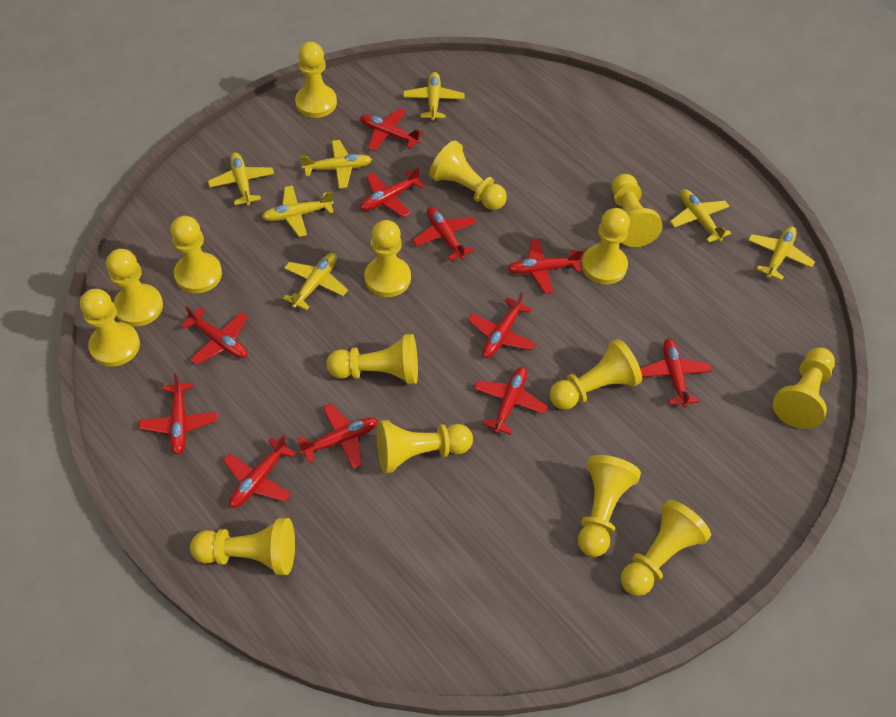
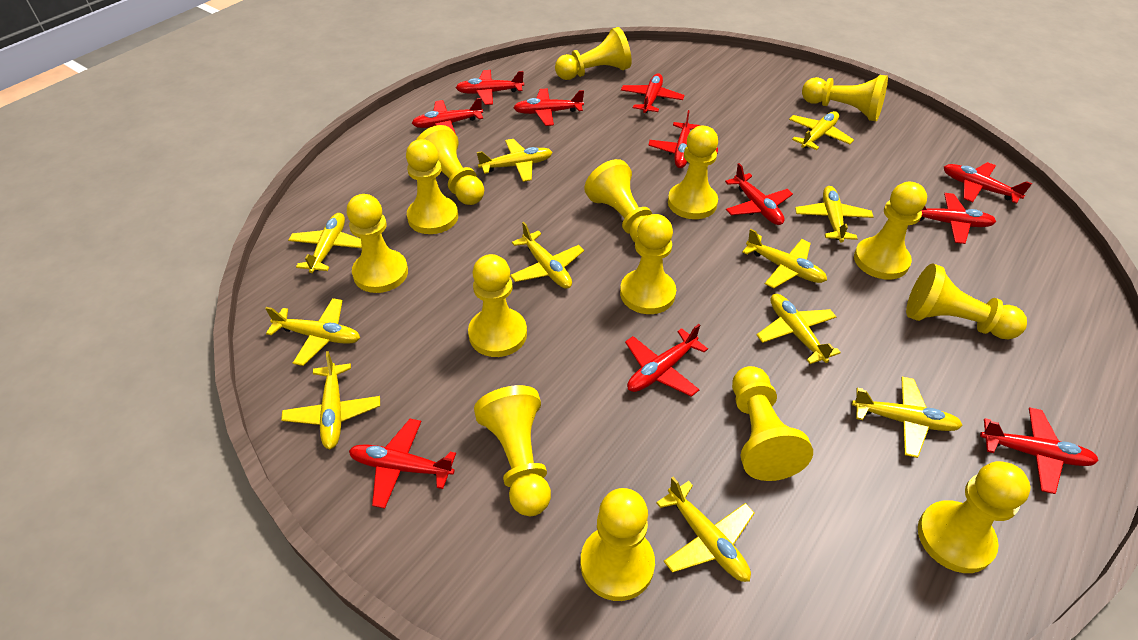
yellow plane: 7 -> 11

